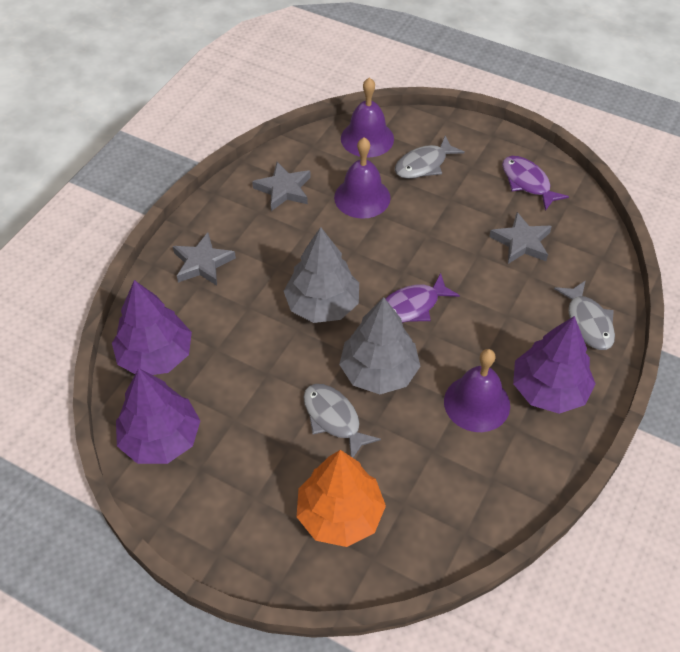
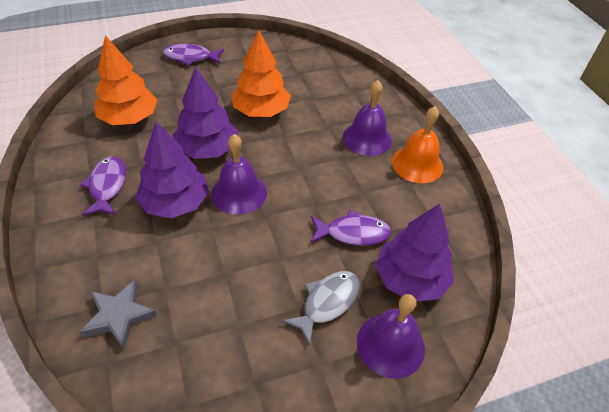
grey fish: 3 -> 1
grey star: 3 -> 1
grey tree: 2 -> 0
orange bell: 0 -> 1
orange tree: 1 -> 2
purple fish: 2 -> 3

